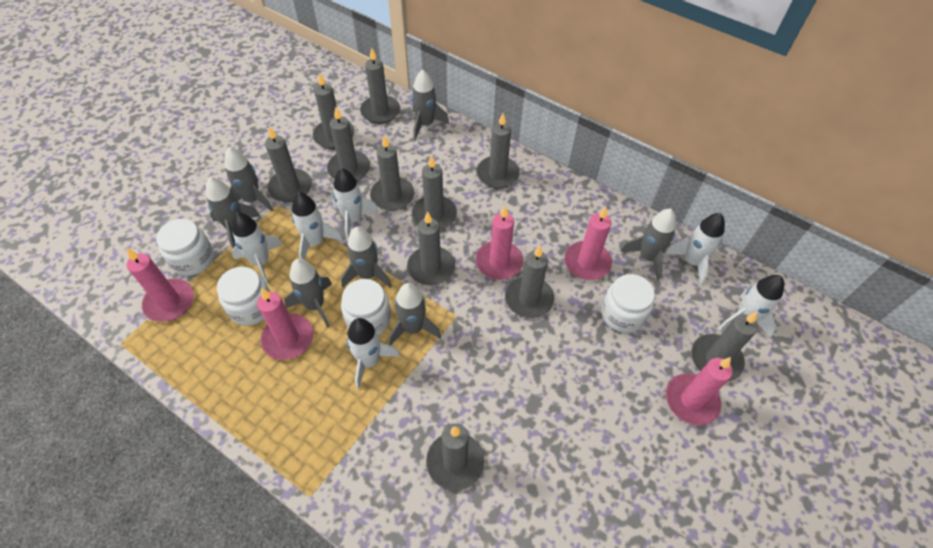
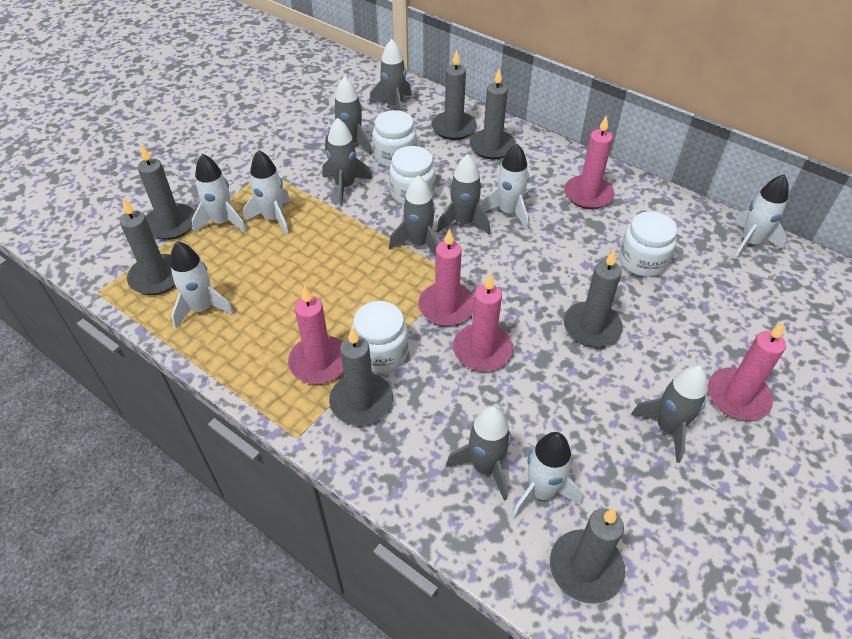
grey candle: 11 -> 7

